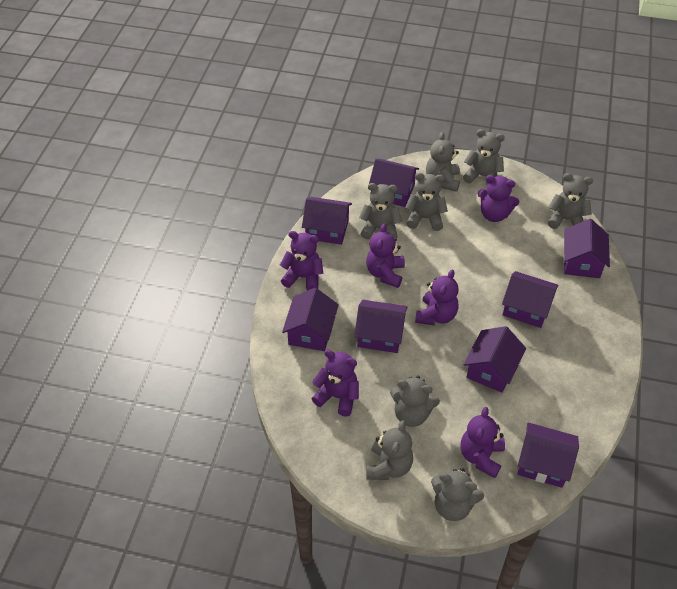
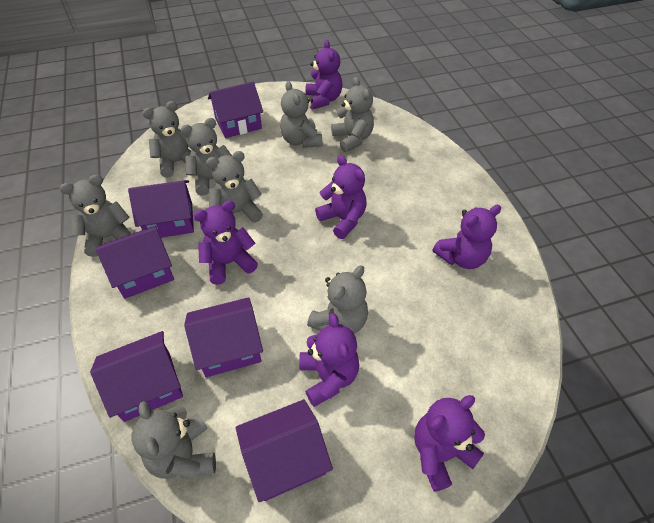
purple house: 8 -> 6

